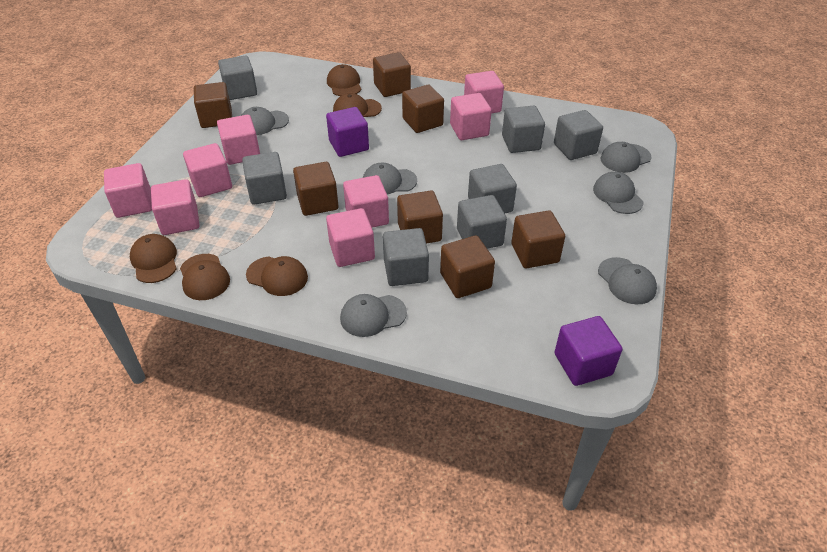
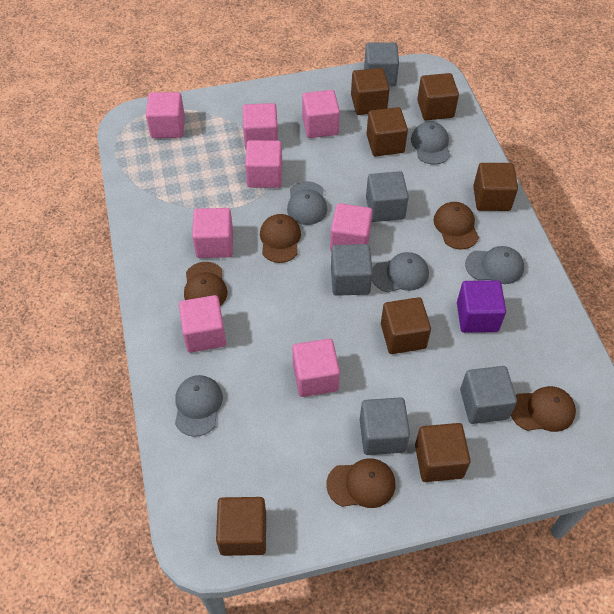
grey cap: 6 -> 5
grey cube: 7 -> 5
purple cube: 2 -> 1

